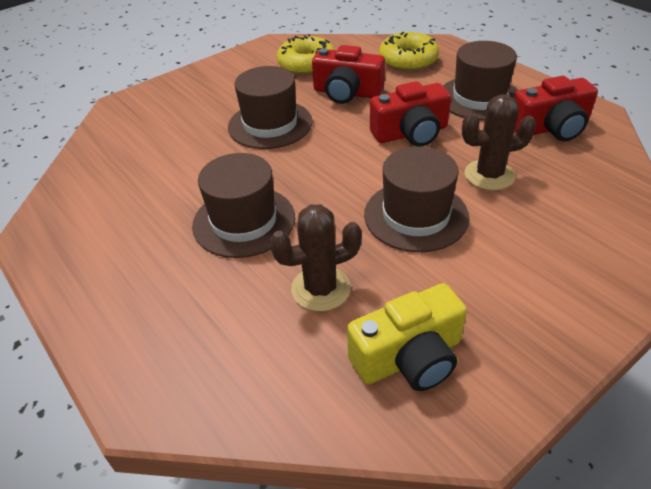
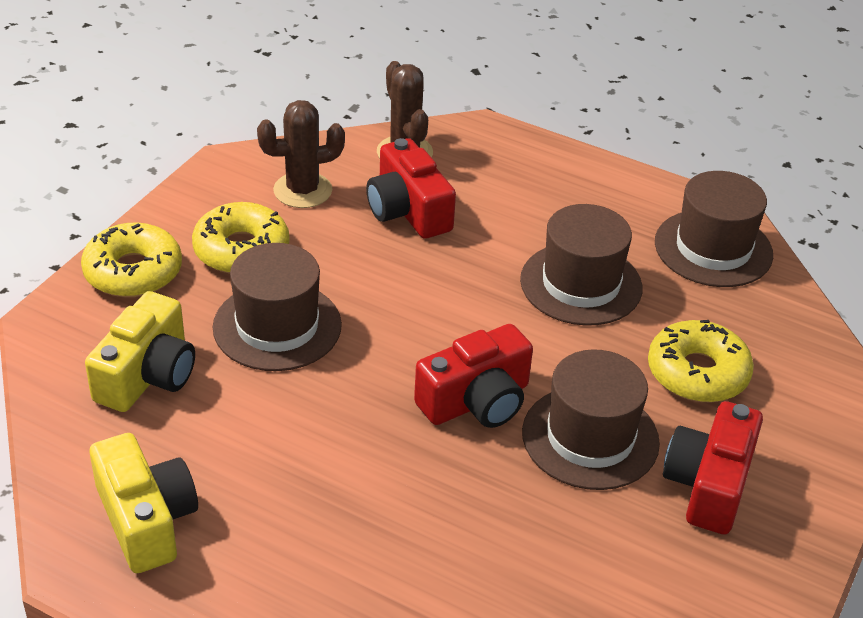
yellow camera: 1 -> 2
yellow donut: 2 -> 3

